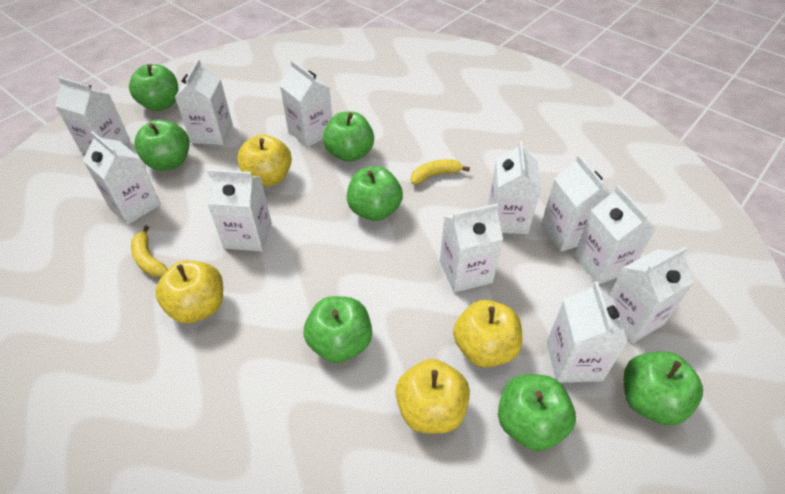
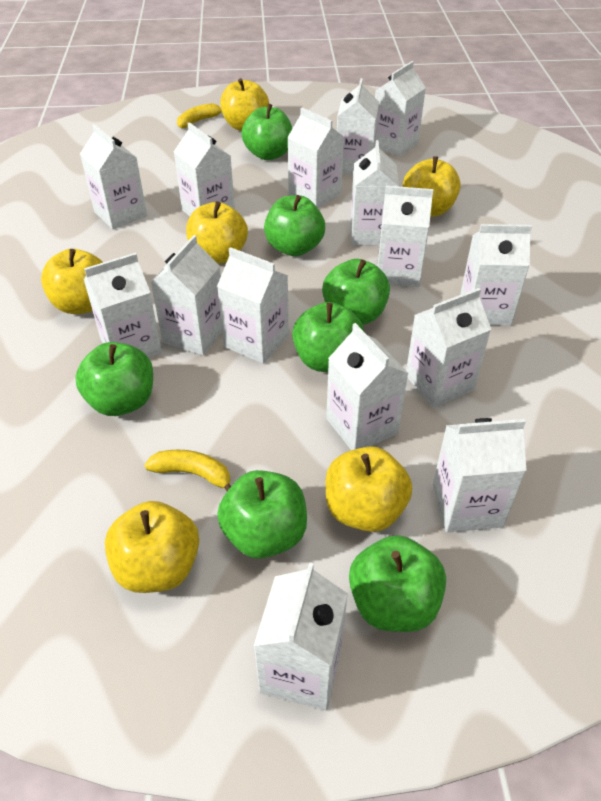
white carton: 11 -> 15
yellow apple: 4 -> 6

